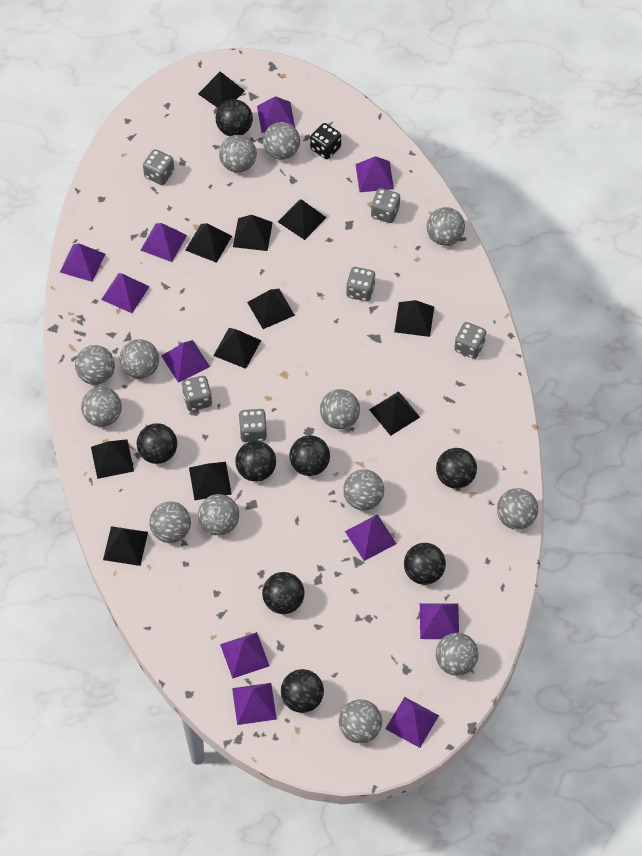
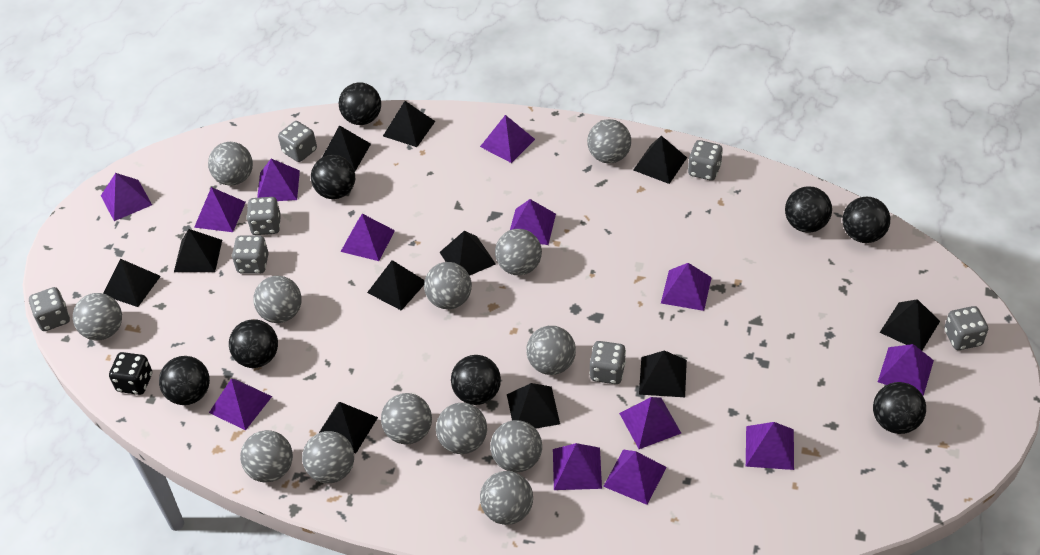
grey dice: 6 -> 7
purple pyramid: 11 -> 13

